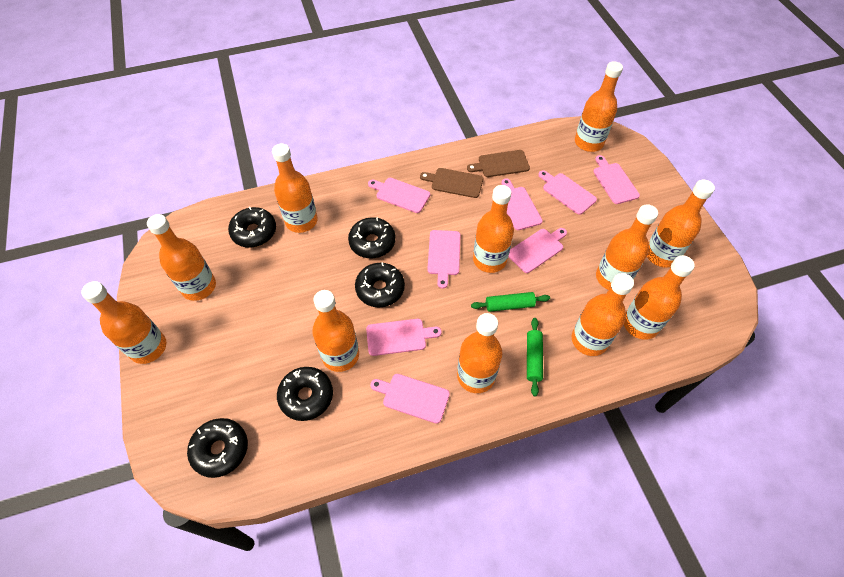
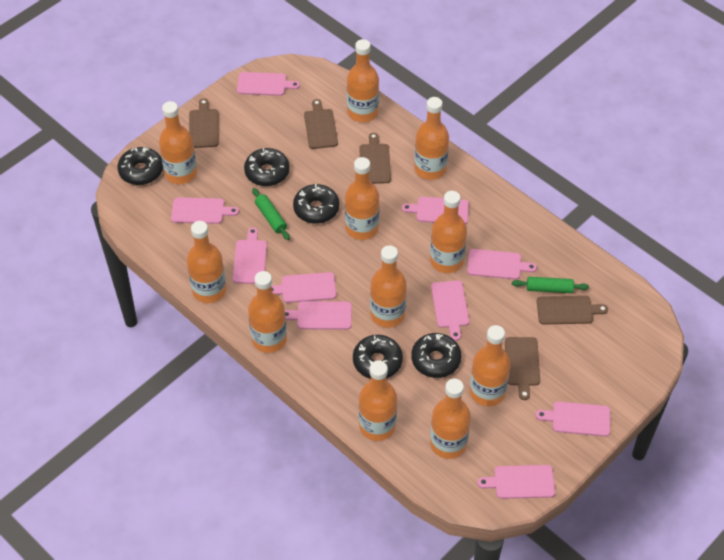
brown cutting board: 2 -> 5
pink cutting board: 8 -> 10

